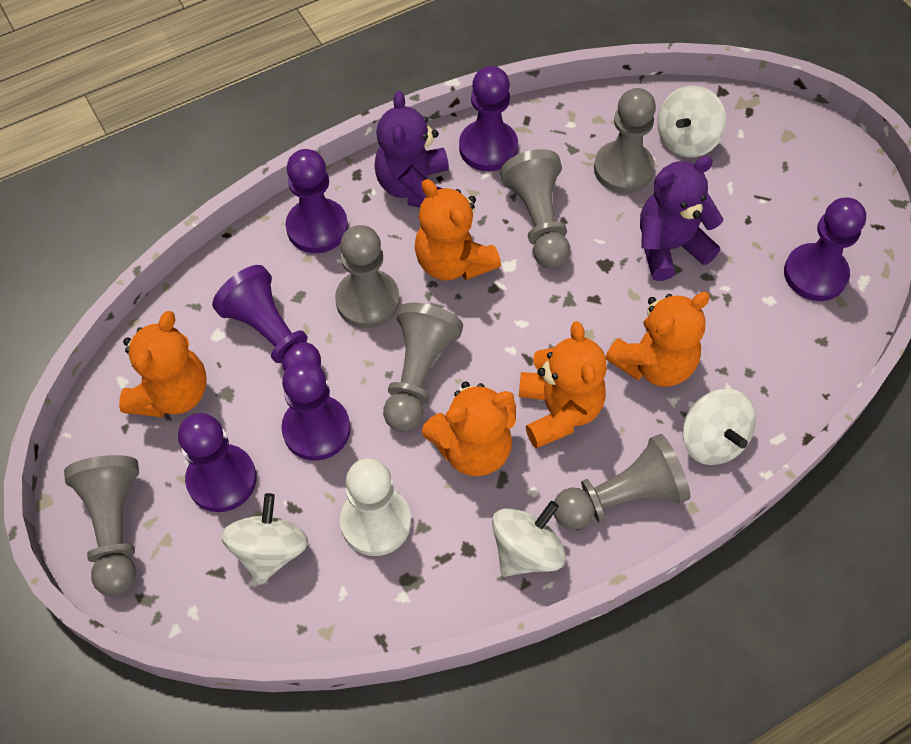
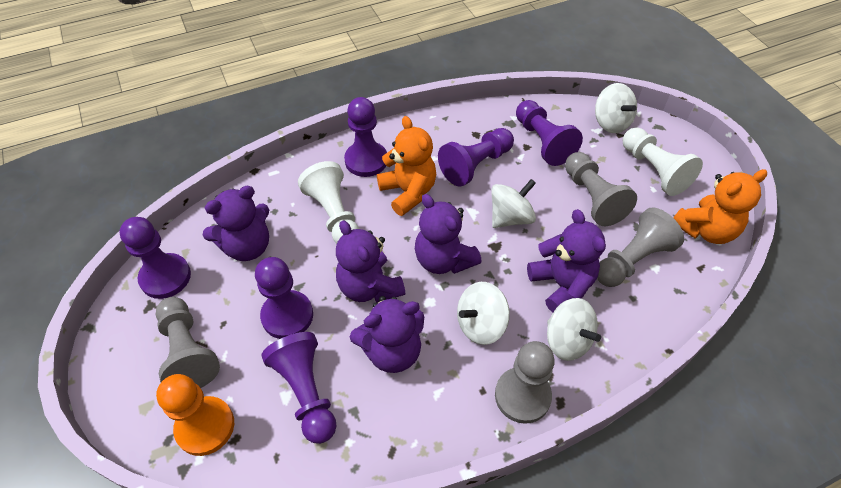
grey pawn: 6 -> 4
orange pawn: 0 -> 1
orange teddy bear: 5 -> 2
purple teddy bear: 2 -> 5
white pawn: 1 -> 2

